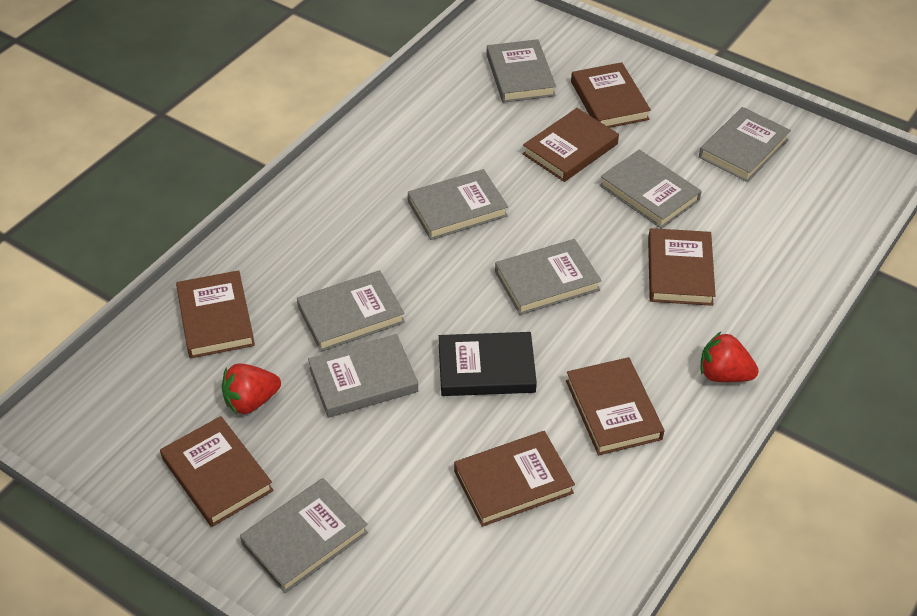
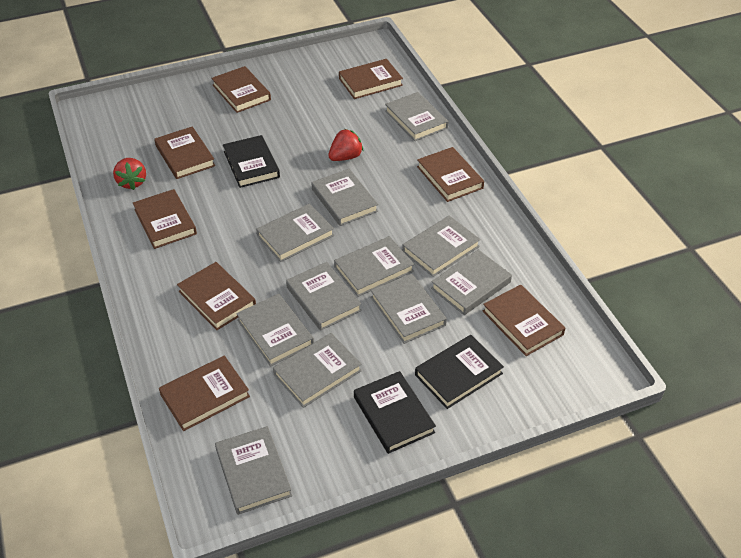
black book: 1 -> 3
brown book: 7 -> 8
grey book: 8 -> 11

